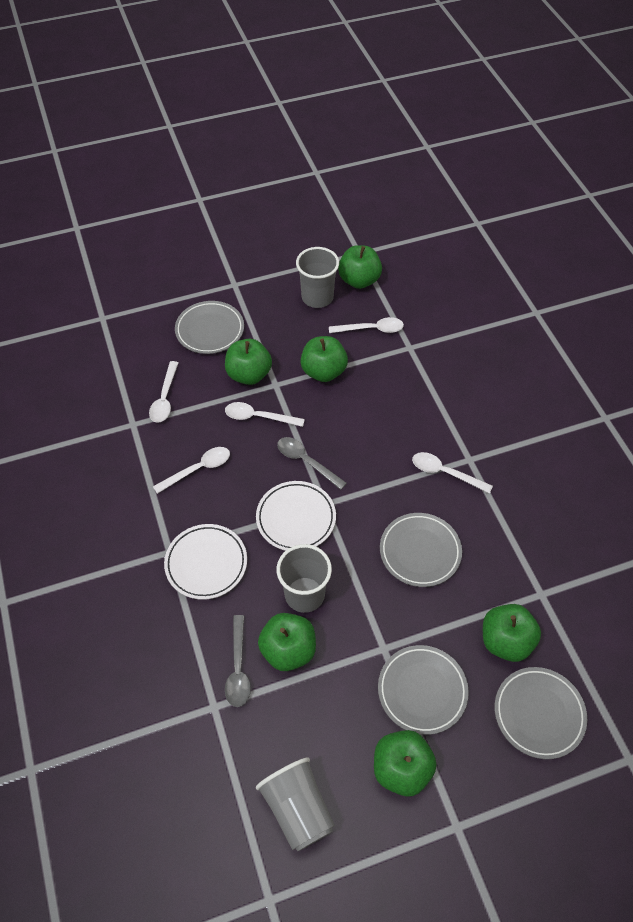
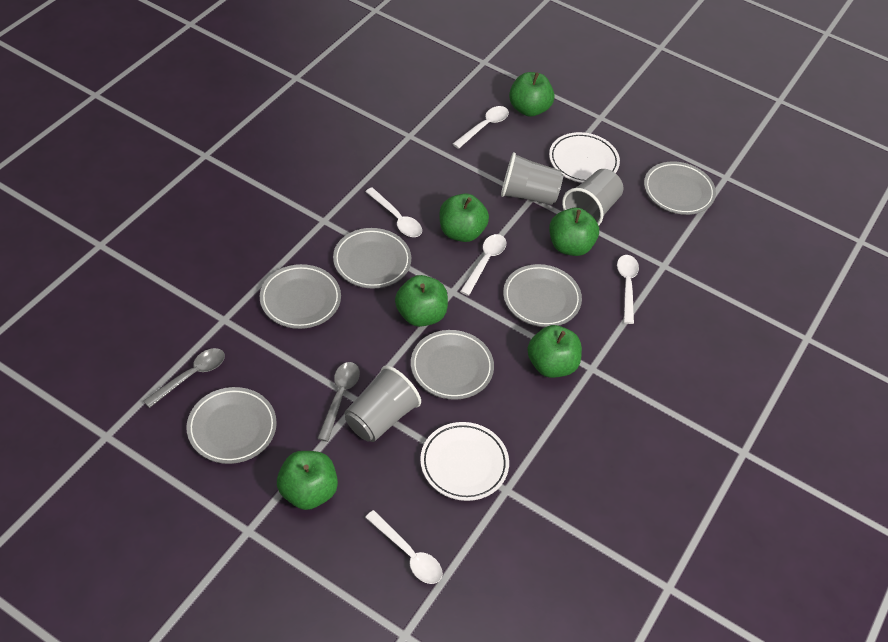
grey plate: 4 -> 6

